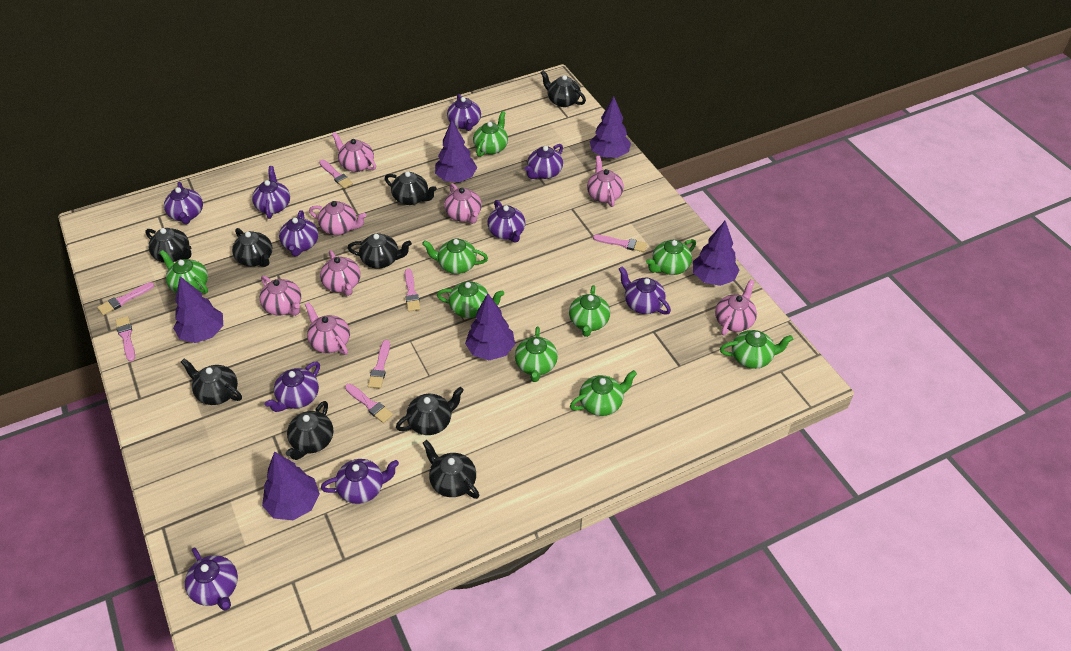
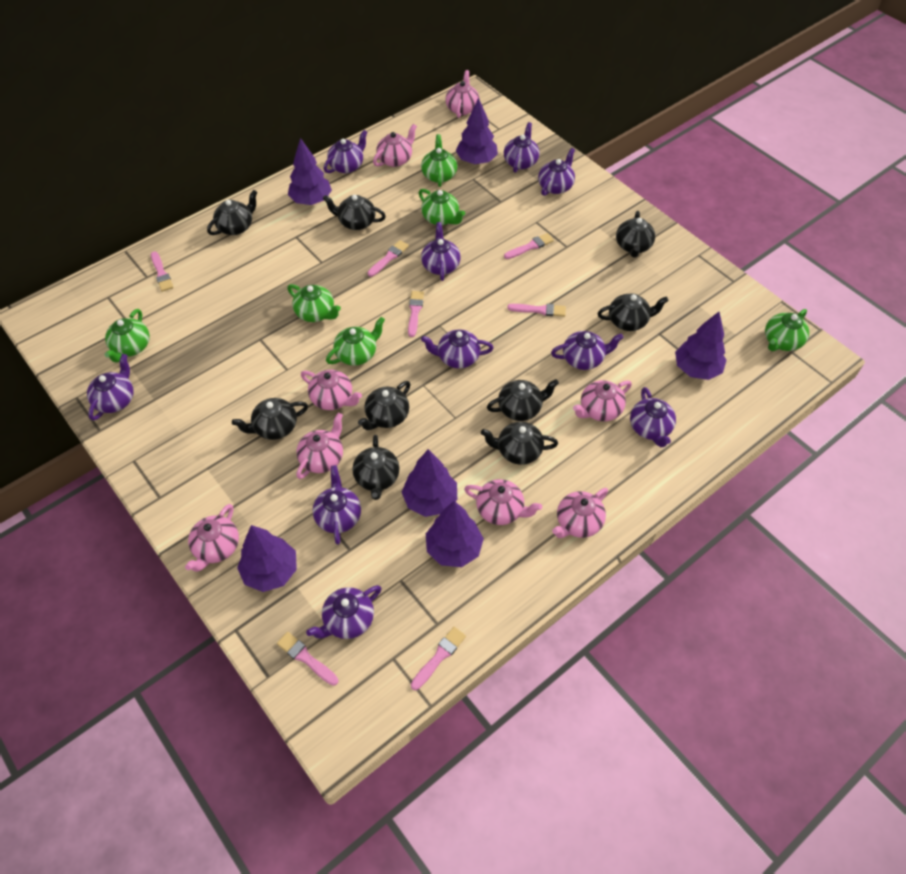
green teapot: 9 -> 6

